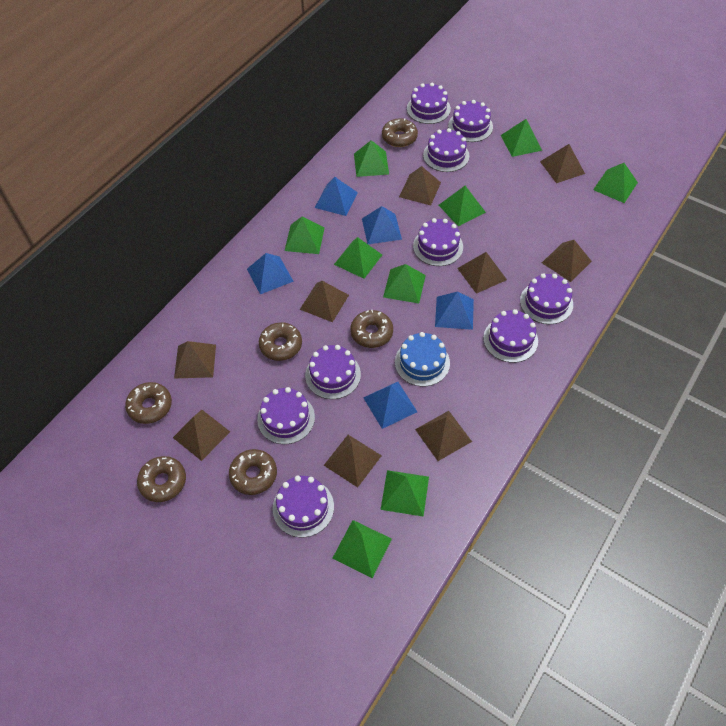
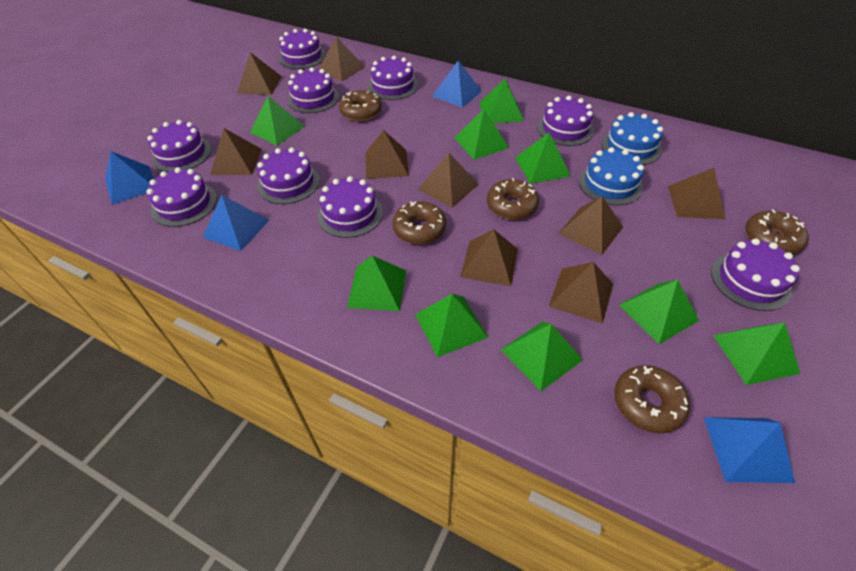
blue cake: 1 -> 2
blue pyramid: 5 -> 4
brown donut: 6 -> 5

